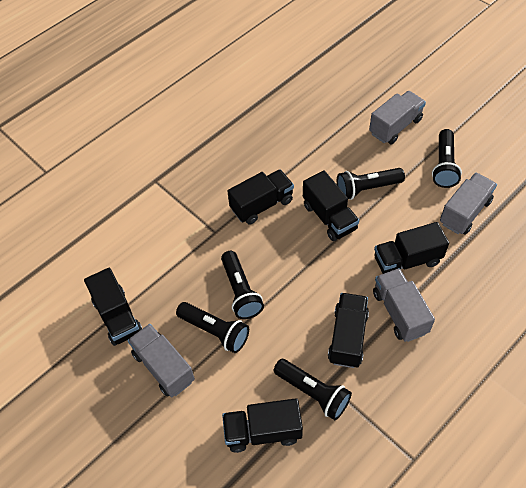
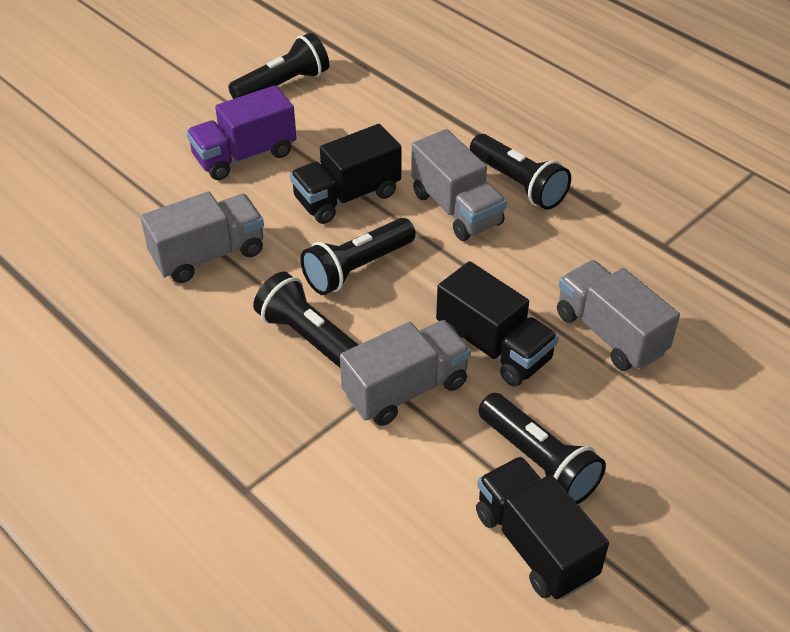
black truck: 6 -> 3
purple truck: 0 -> 1

